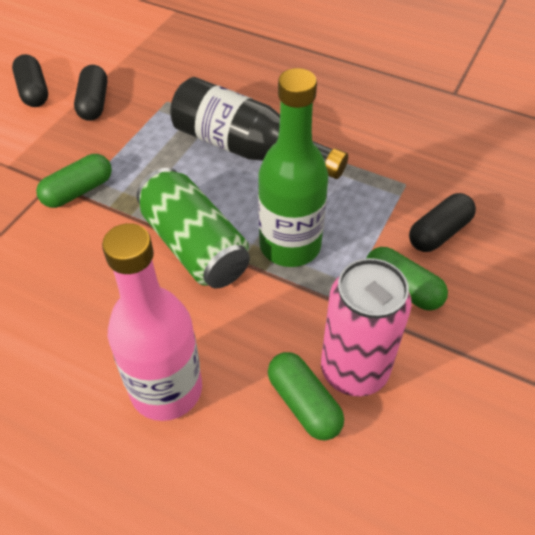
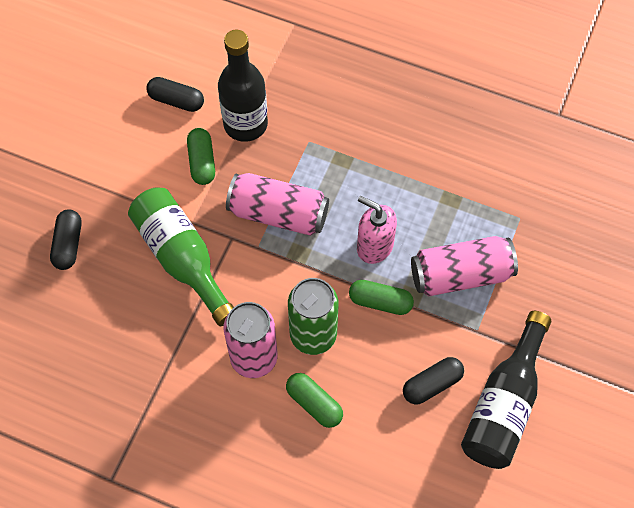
black bottle: 1 -> 2
pink bottle: 1 -> 0
pink can: 1 -> 3
pink soap dispenser: 0 -> 1

